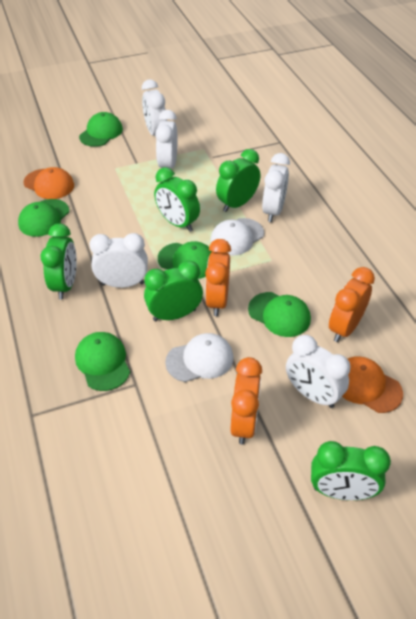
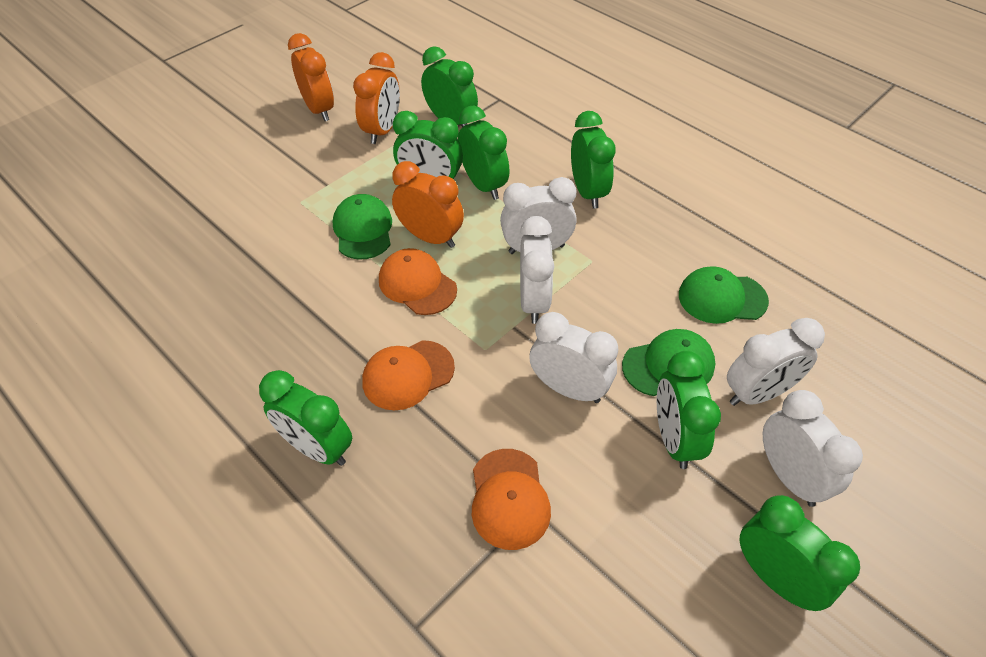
green cap: 5 -> 3
green clock: 5 -> 7
orange cap: 2 -> 3
white cap: 2 -> 0

